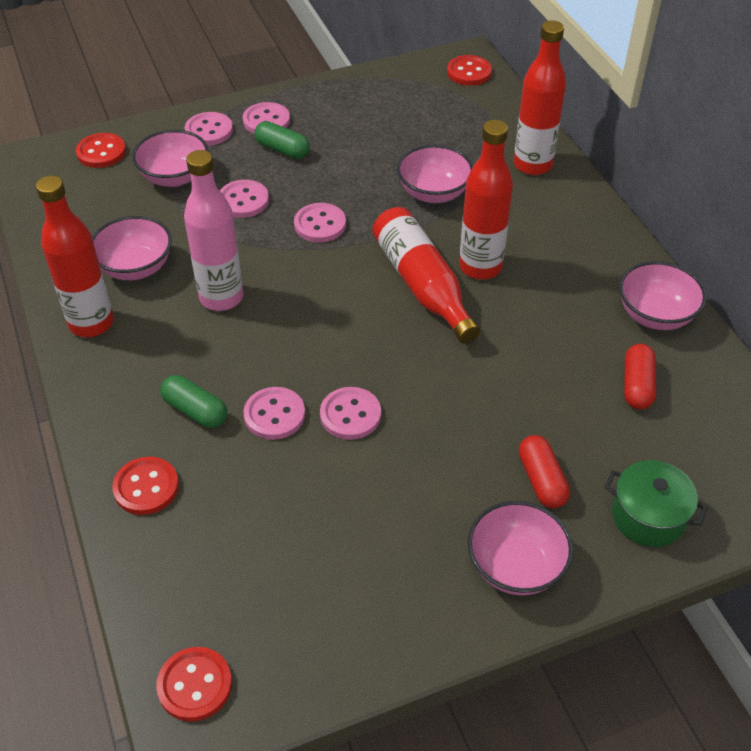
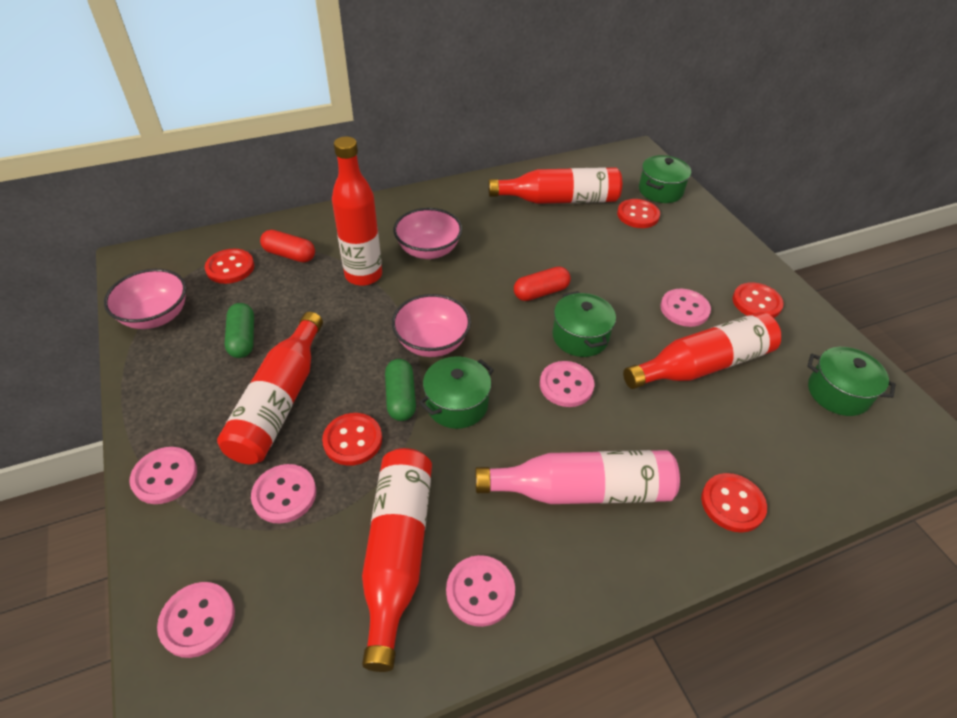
green pot: 1 -> 4
pink bowl: 5 -> 3
red bottle: 4 -> 5
red button: 4 -> 5

